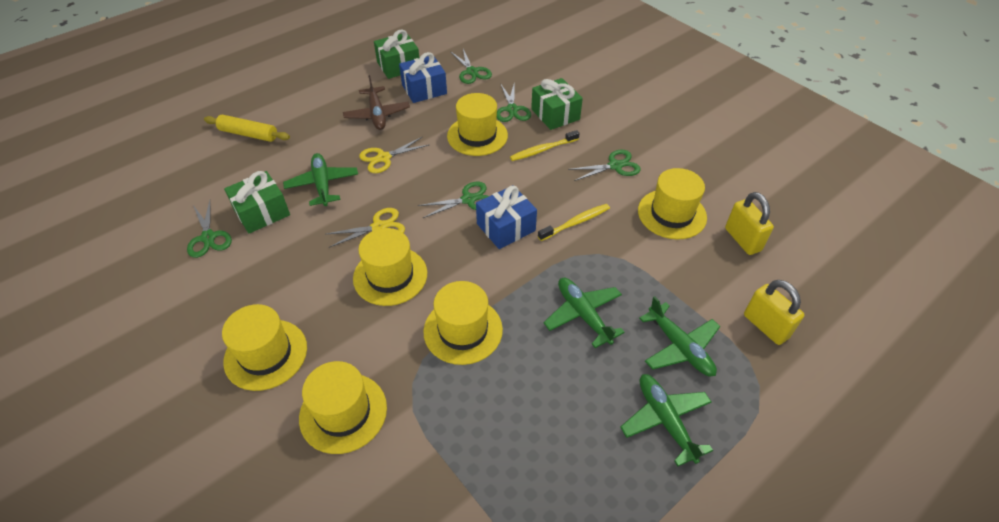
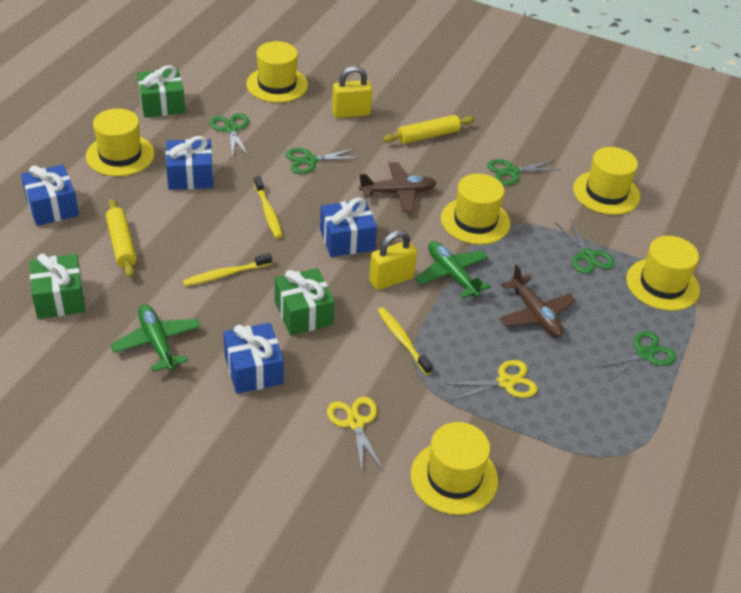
blue gift: 2 -> 4
brown plane: 1 -> 2
green plane: 4 -> 2
yellow rolling pin: 1 -> 2
yellow toothbrush: 2 -> 3

